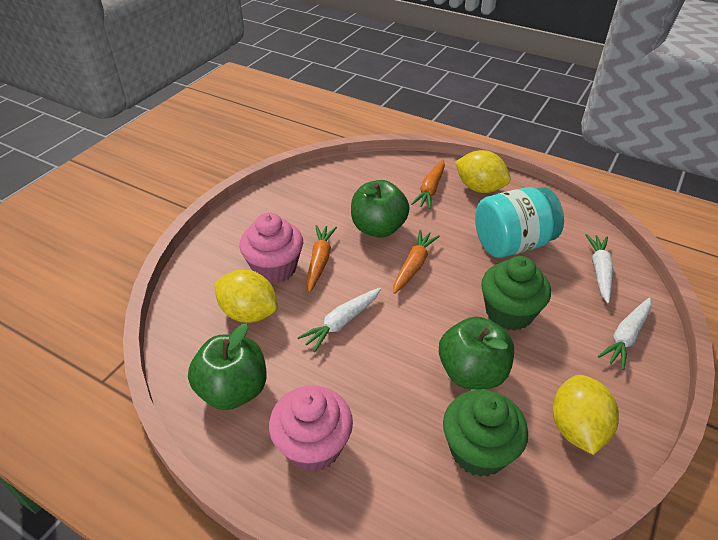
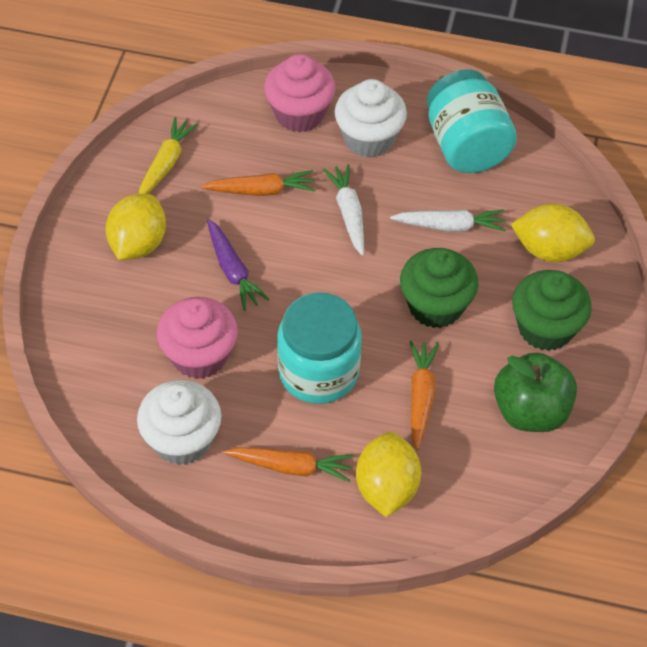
green apple: 3 -> 1
purple carrot: 0 -> 1
turquoise jar: 1 -> 2
white carrot: 3 -> 2
white cupcake: 0 -> 2
yellow carrot: 0 -> 1

